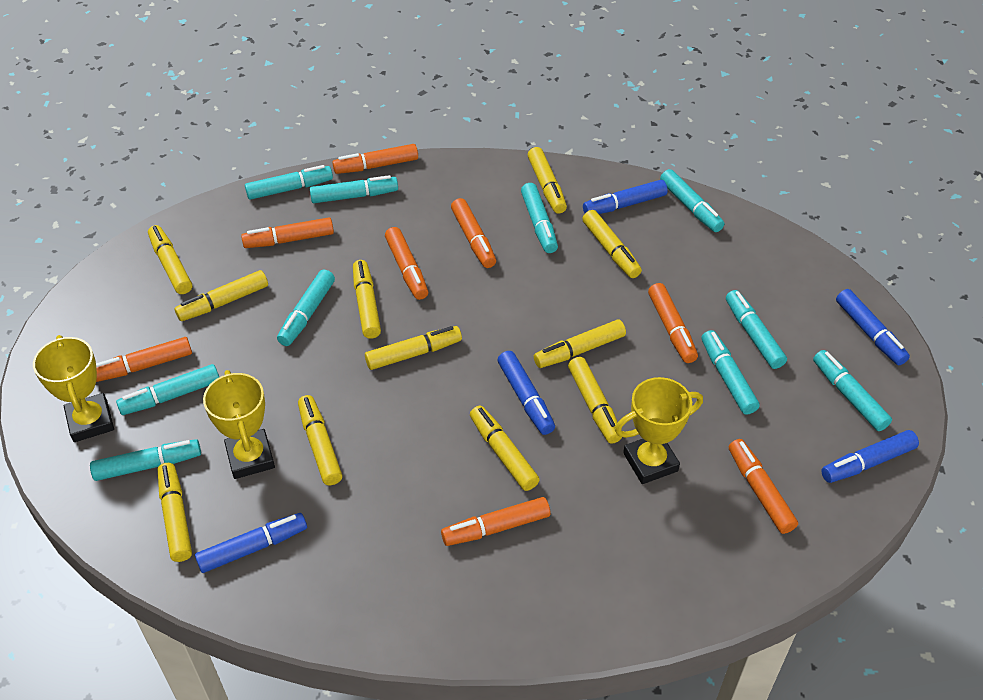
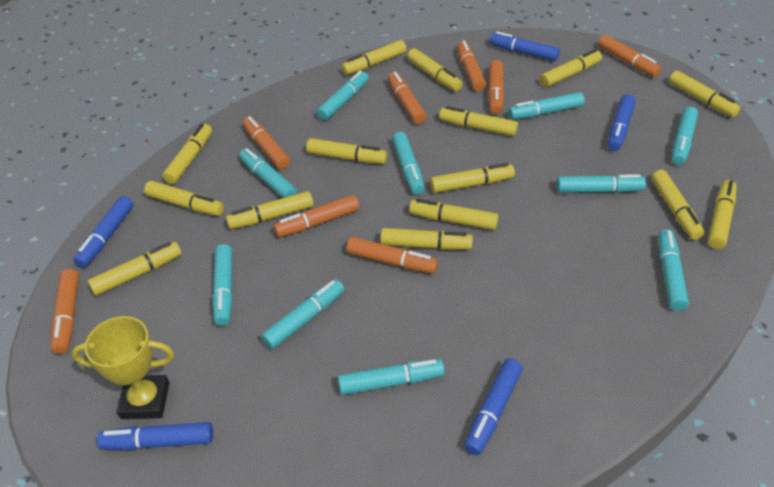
yellow marker: 11 -> 15
yellow trophy: 3 -> 1

